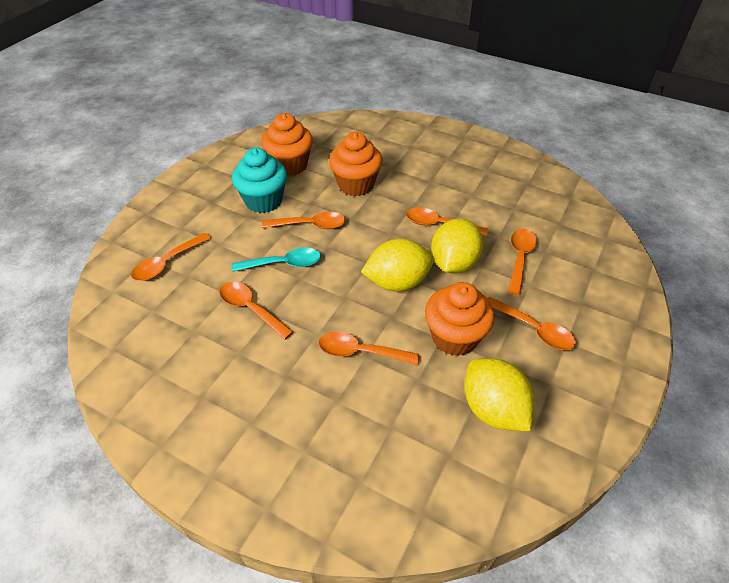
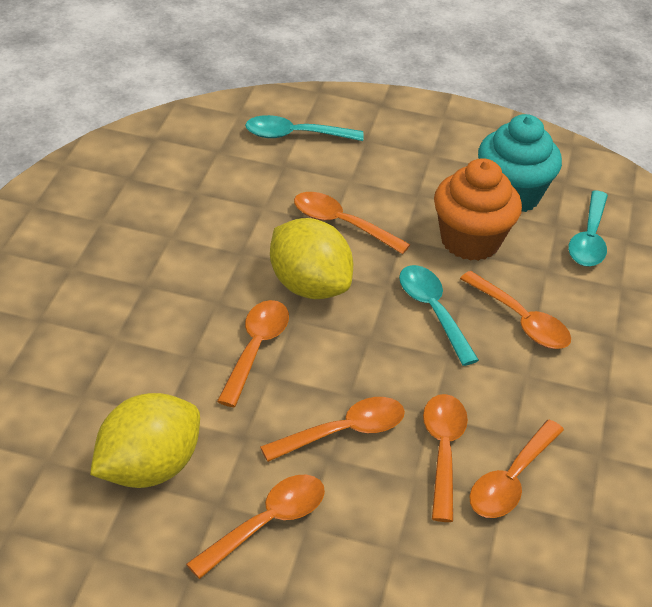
orange cupcake: 3 -> 1
turquoise spoon: 1 -> 3
yellow lemon: 3 -> 2

